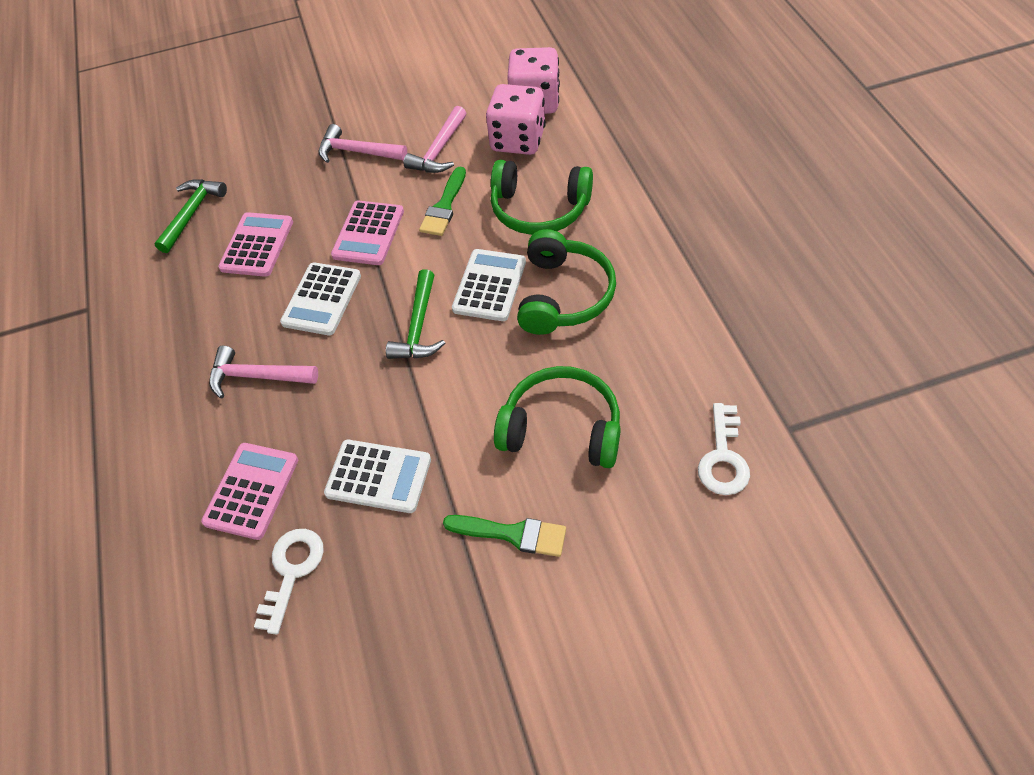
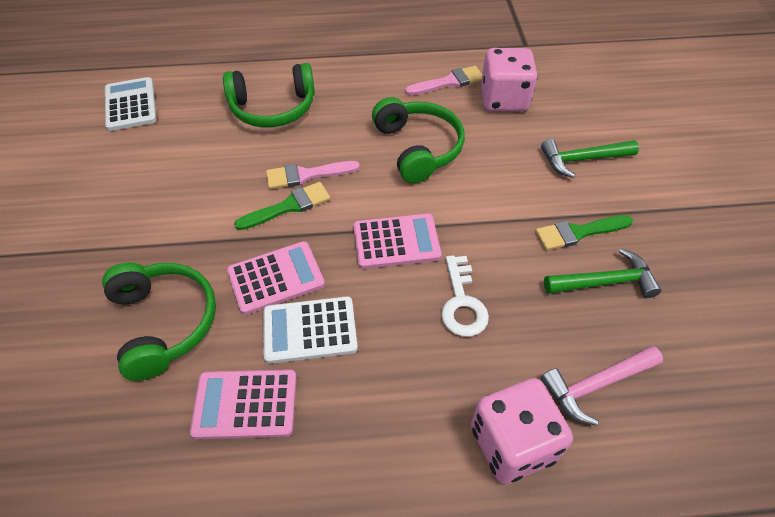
pink brush: 0 -> 2
pink hammer: 3 -> 1
white calculator: 3 -> 2
white key: 2 -> 1

